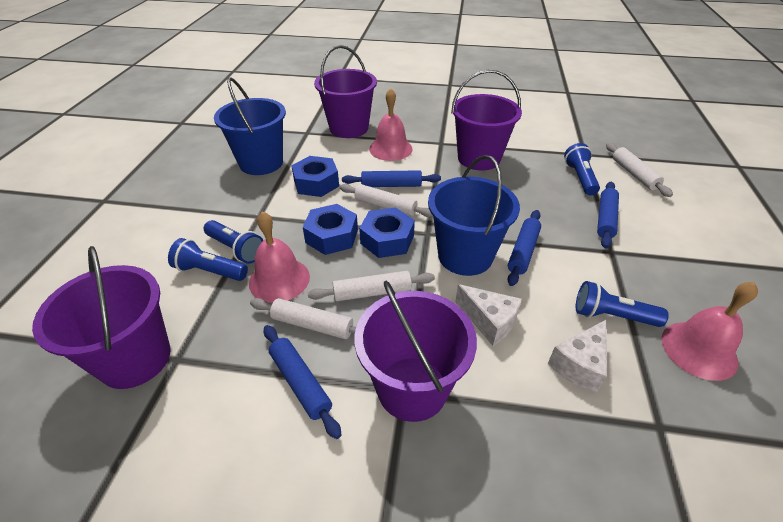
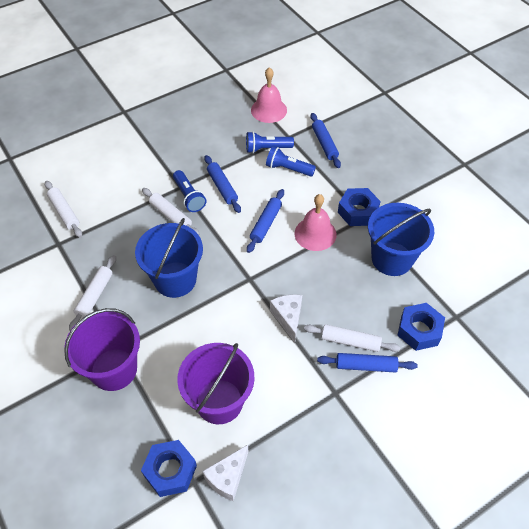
blue flashlight: 4 -> 3
pink bell: 3 -> 2
purple bucket: 4 -> 2

